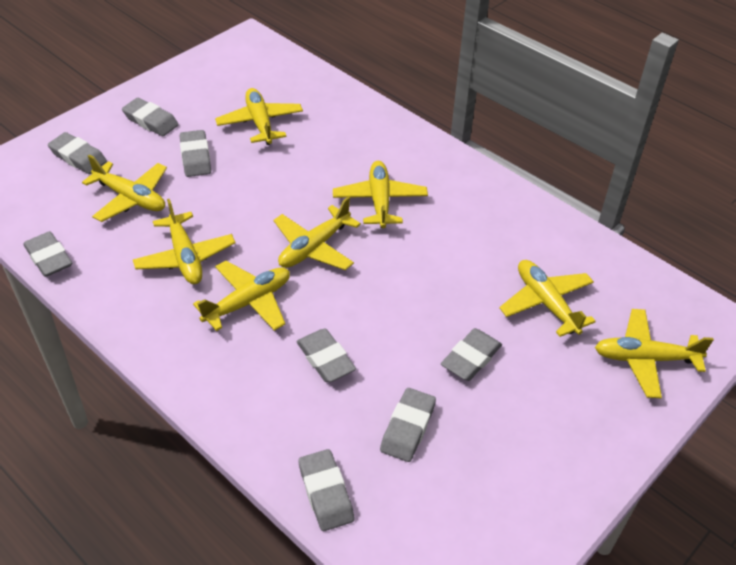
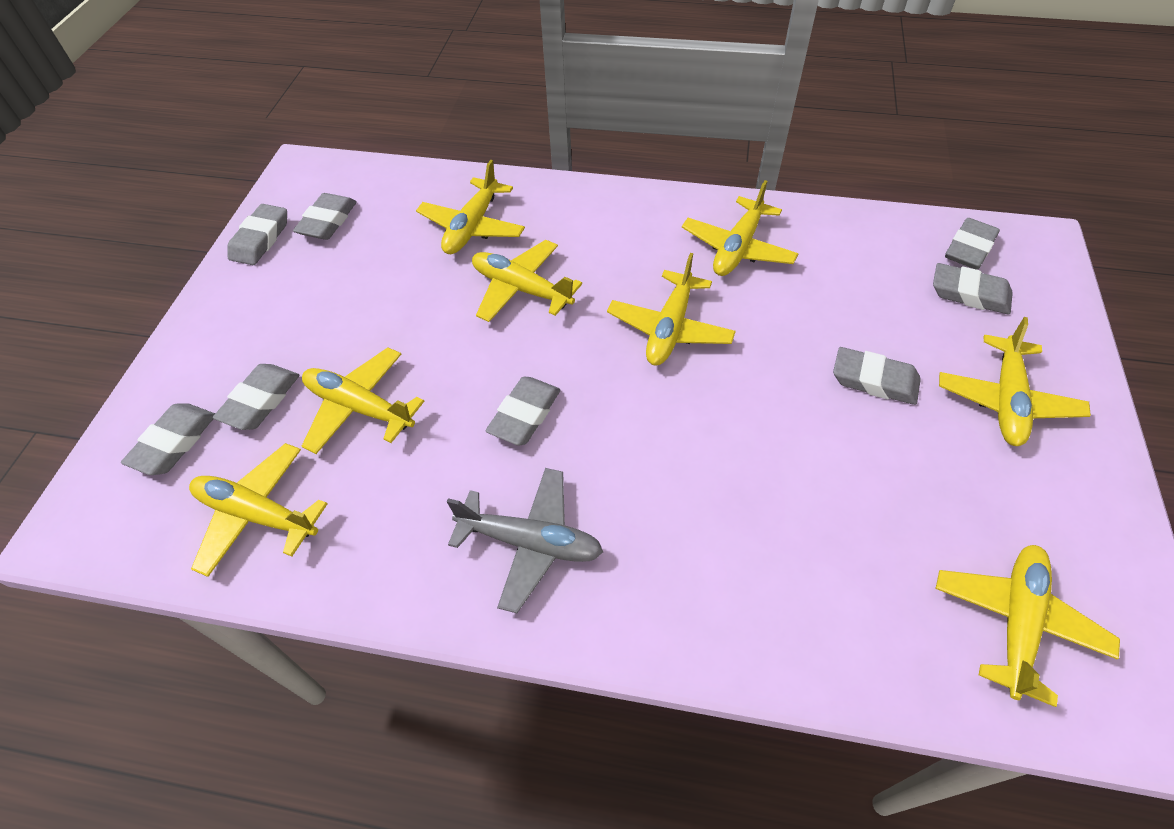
grey plane: 0 -> 1

